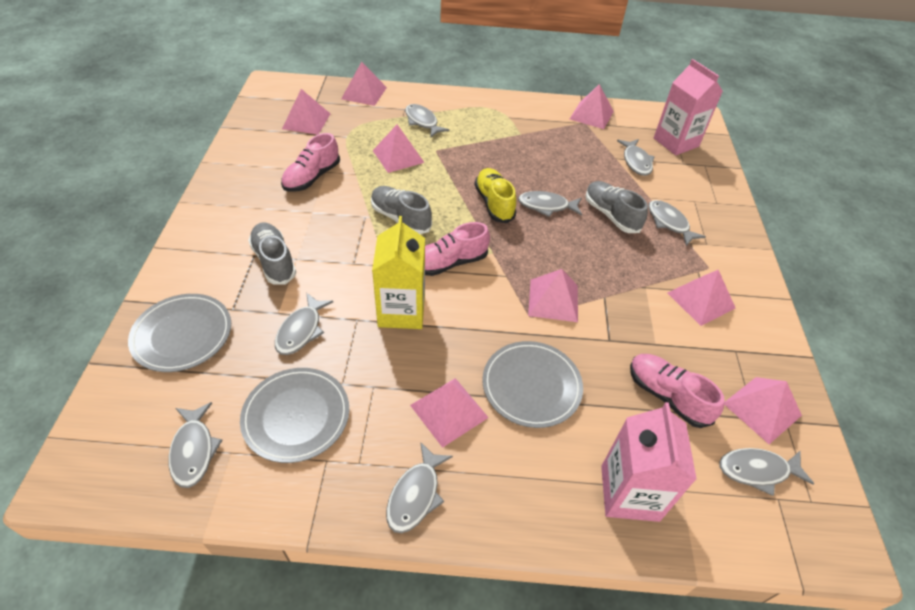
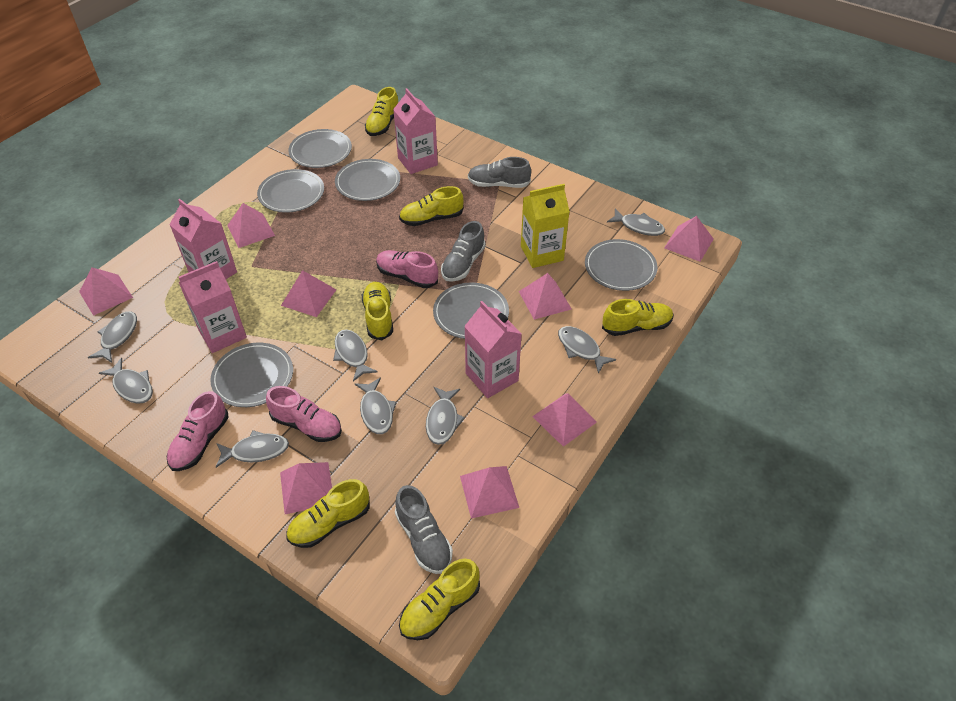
grey plate: 3 -> 6
pink carton: 2 -> 4
yellow shoe: 1 -> 6

